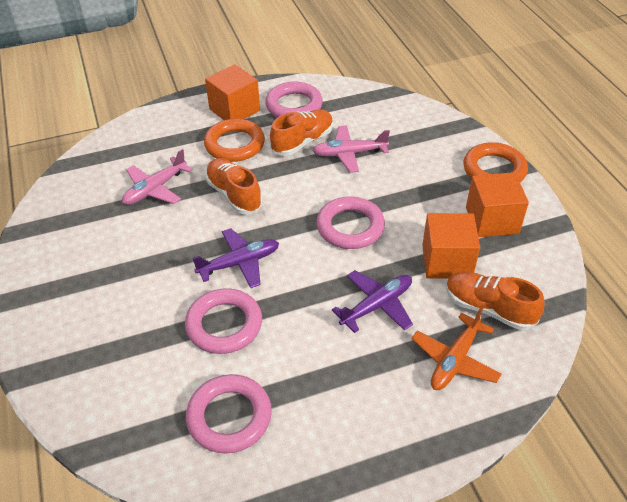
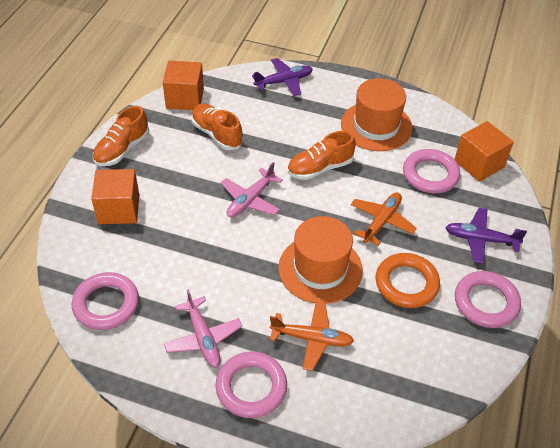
orange hat: 0 -> 2
orange plane: 1 -> 2
orange ring: 2 -> 1

